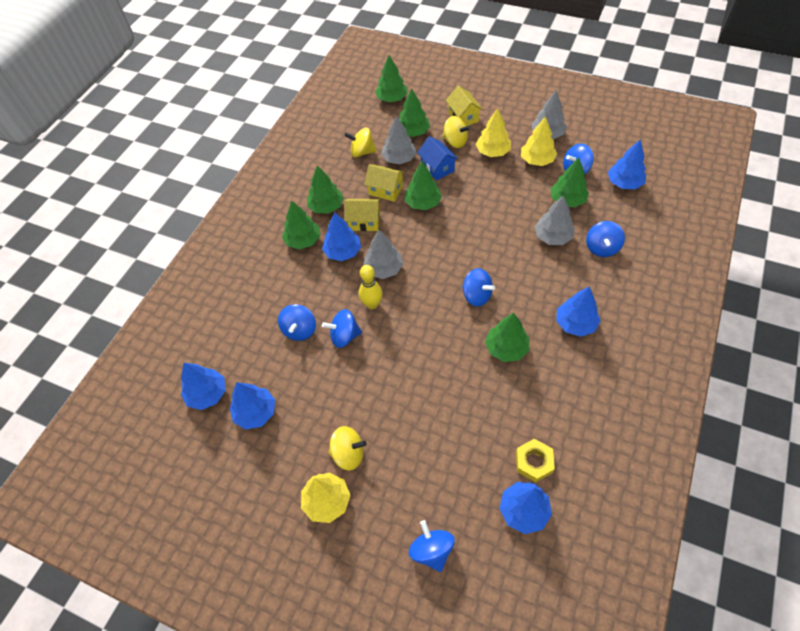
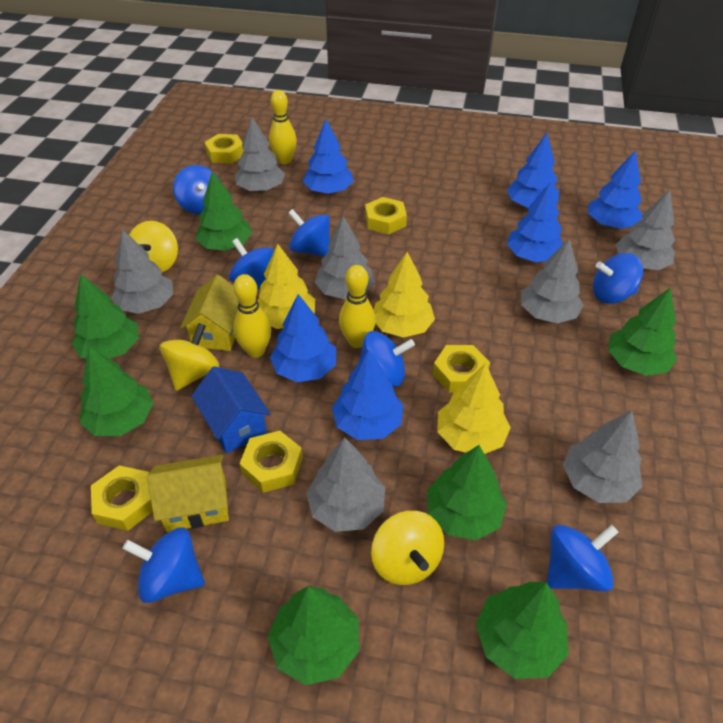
blue spinning top: 6 -> 7
grey tree: 4 -> 7
yellow bowling pin: 1 -> 3
yellow house: 3 -> 2
yellow nut: 1 -> 5

